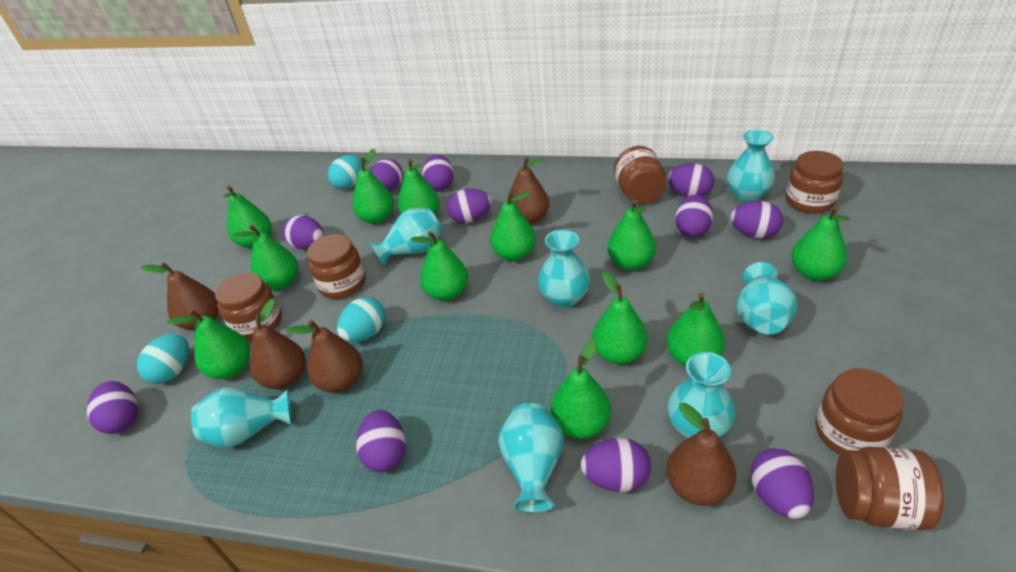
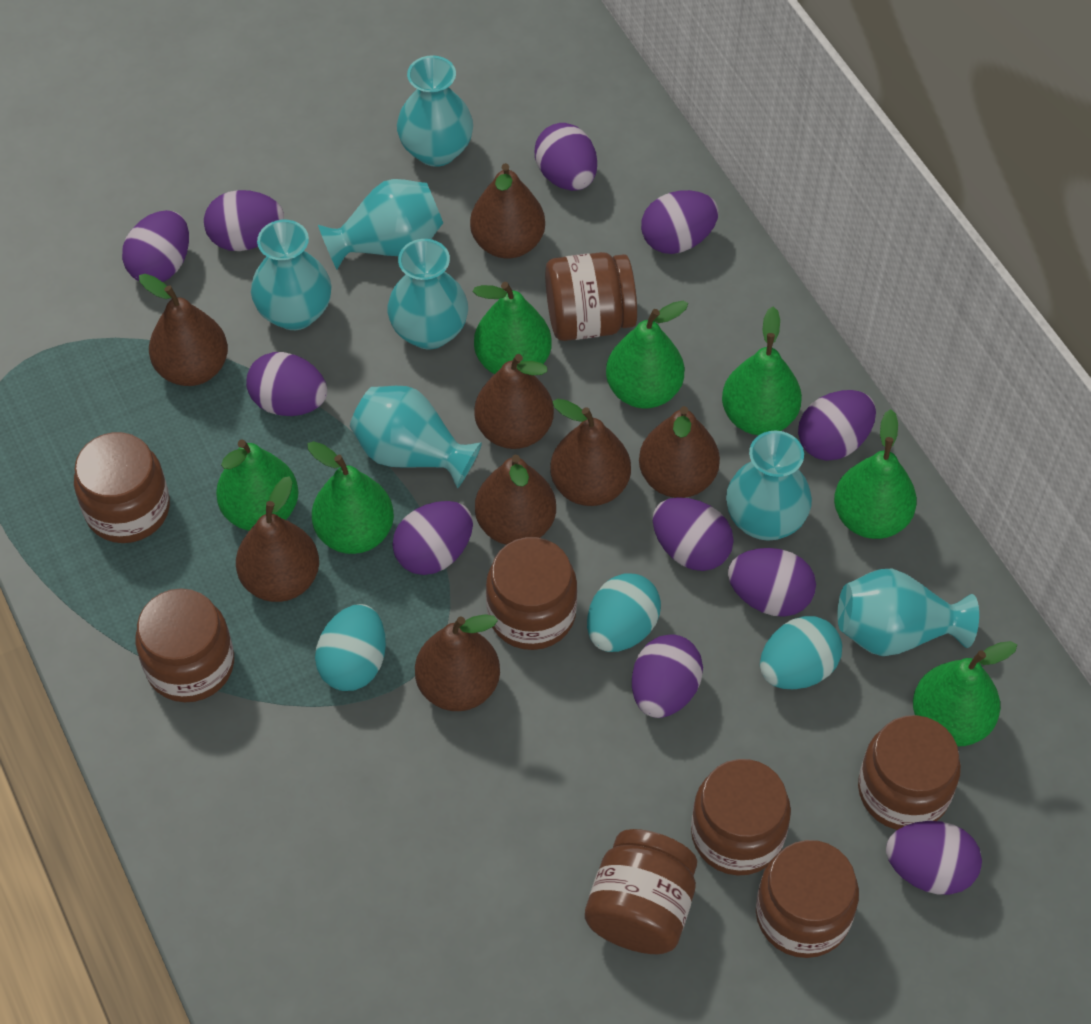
brown jar: 6 -> 8
brown pear: 5 -> 8
green pear: 12 -> 7

